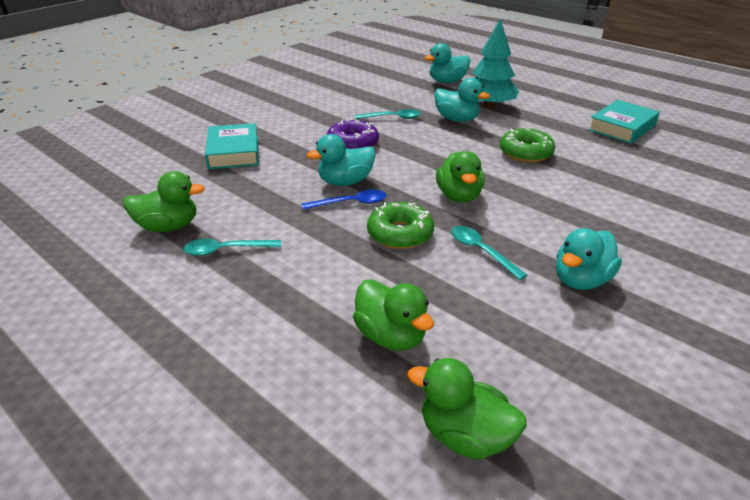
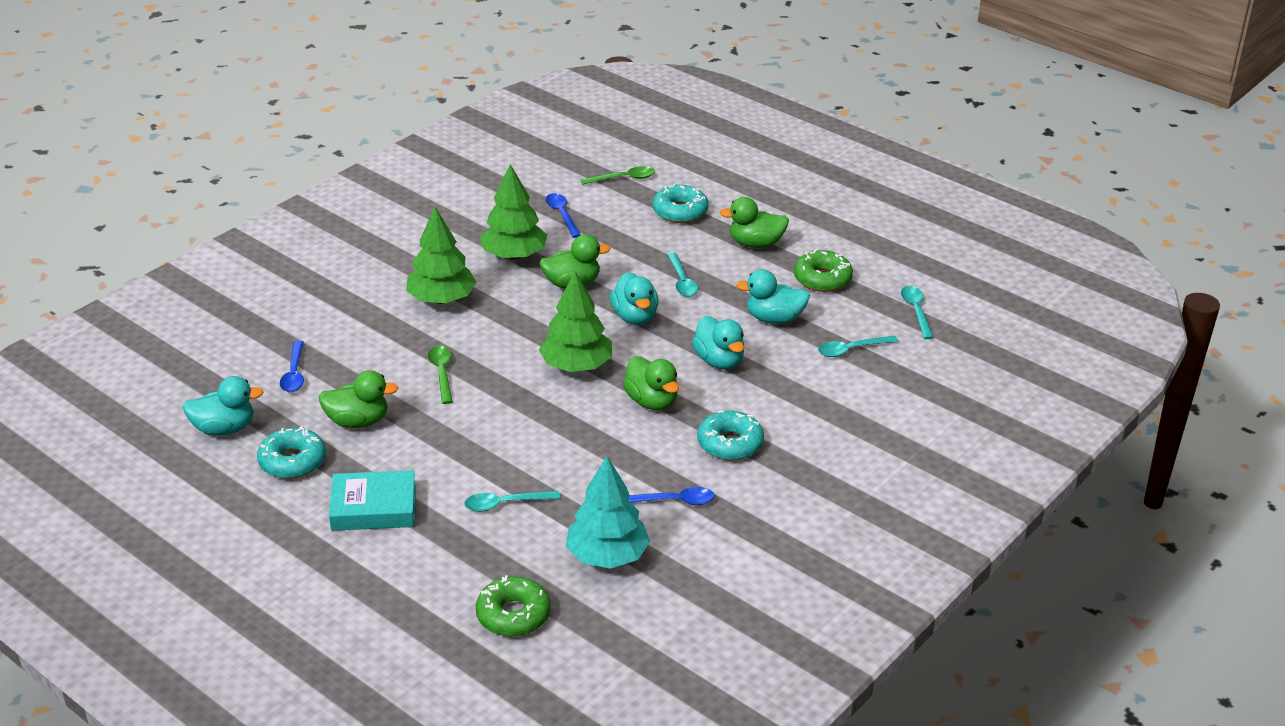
blue spoon: 1 -> 3
green spoon: 0 -> 2
green tree: 0 -> 3
purple donut: 1 -> 0
turquoise book: 2 -> 1
turquoise donut: 0 -> 3
turquoise spoon: 3 -> 4

